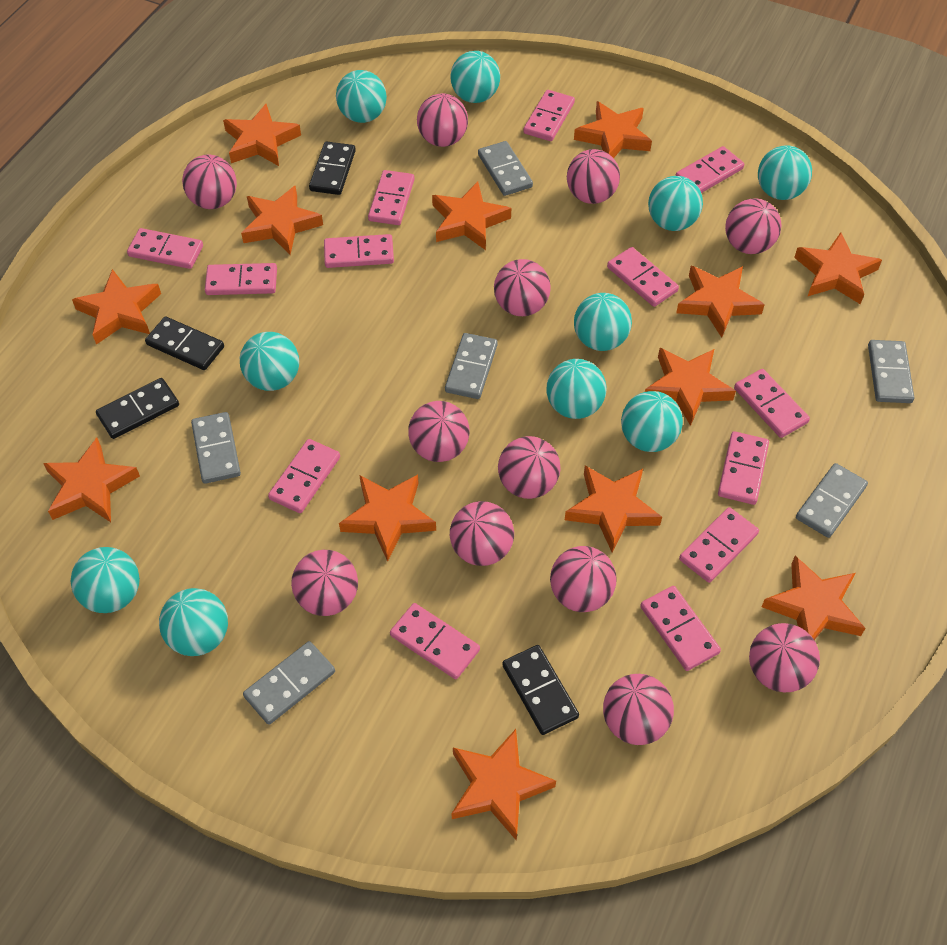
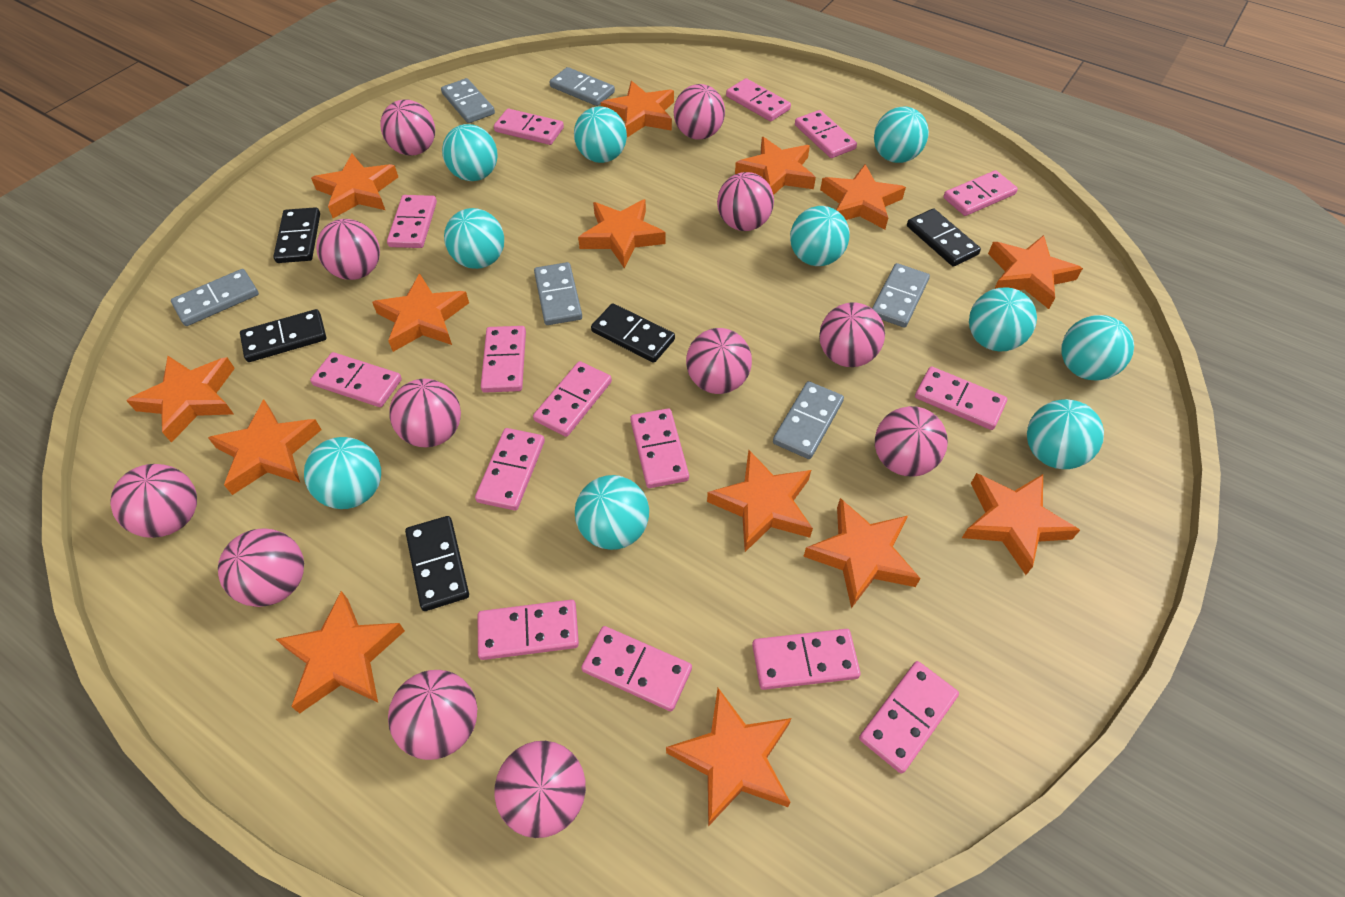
black domino: 4 -> 5
orange star: 13 -> 14
pink domino: 13 -> 15

